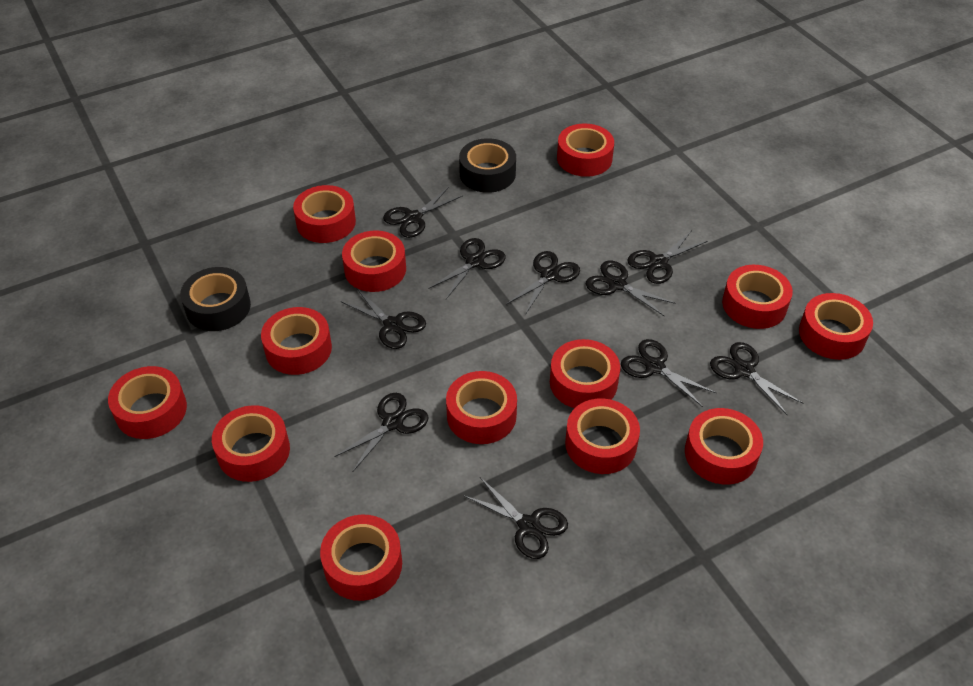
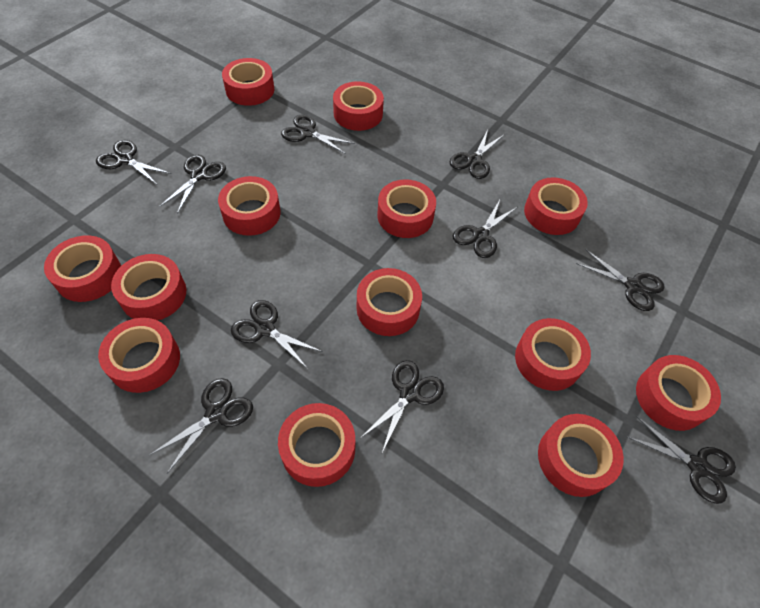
black tape: 2 -> 0

